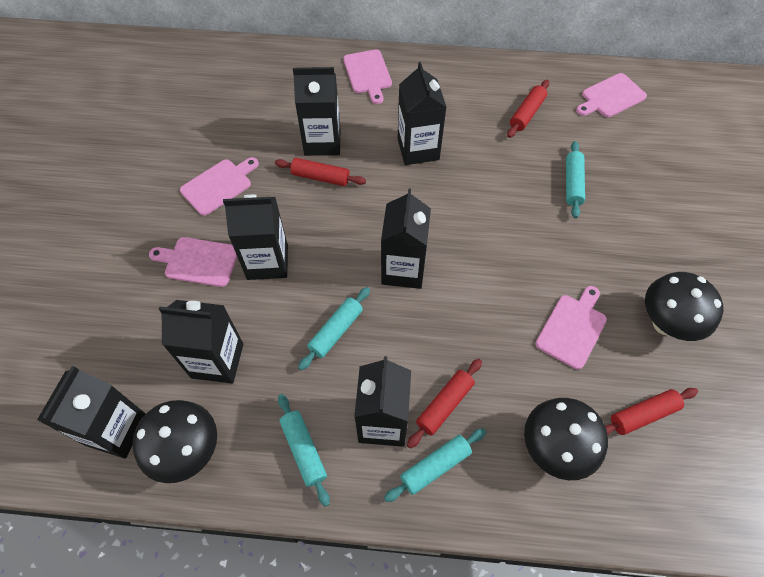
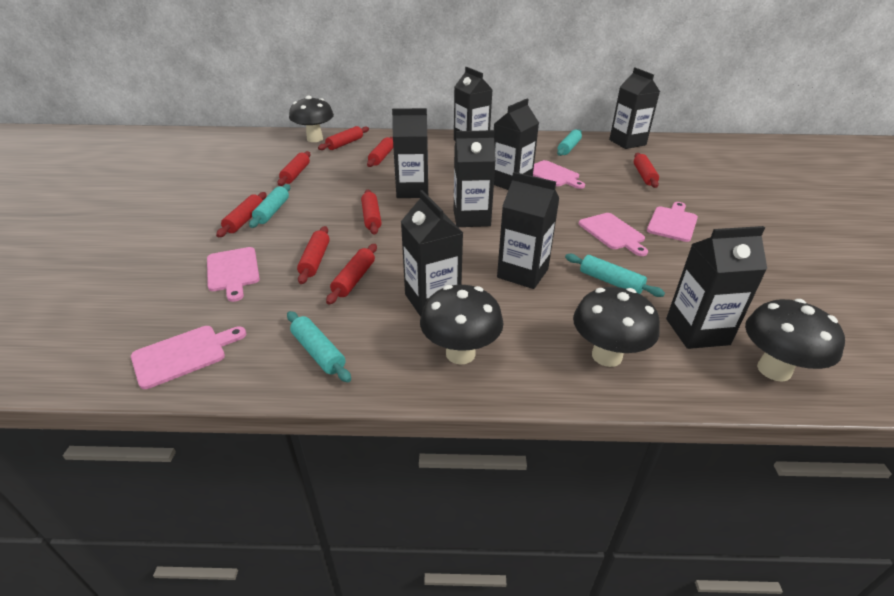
black carton: 7 -> 8
black mushroom: 3 -> 4
red rolling pin: 4 -> 8

